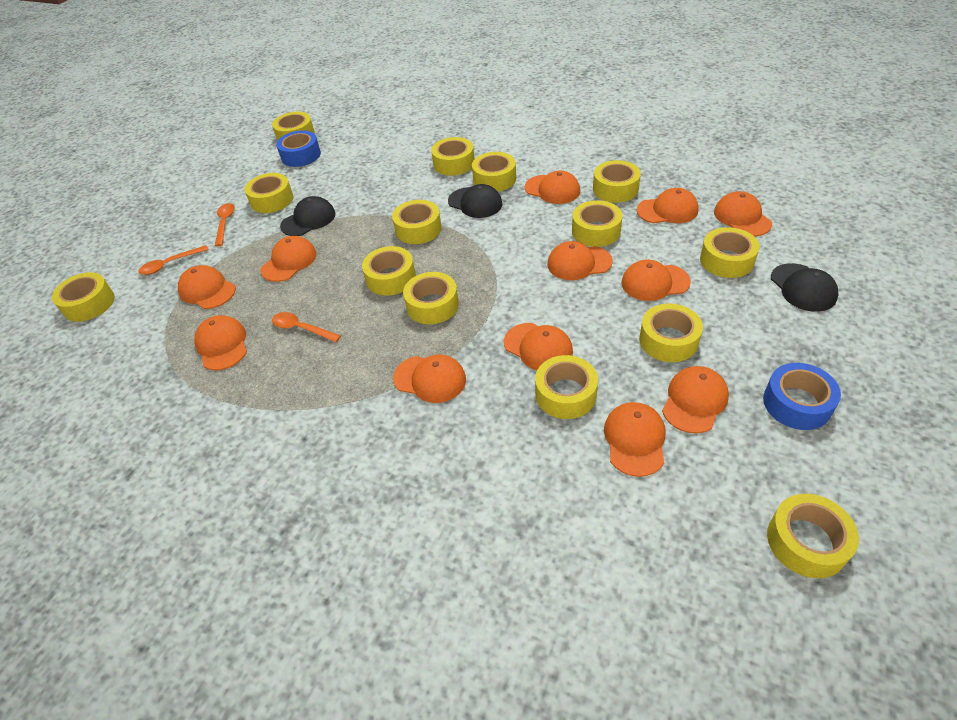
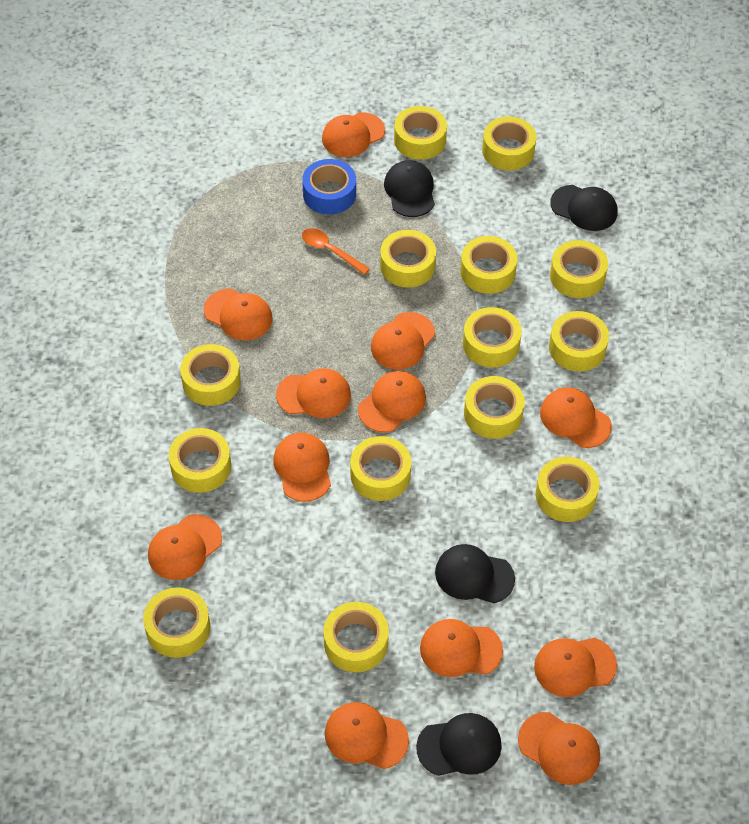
black cap: 3 -> 4
blue tape: 2 -> 1
orange spoon: 3 -> 1

